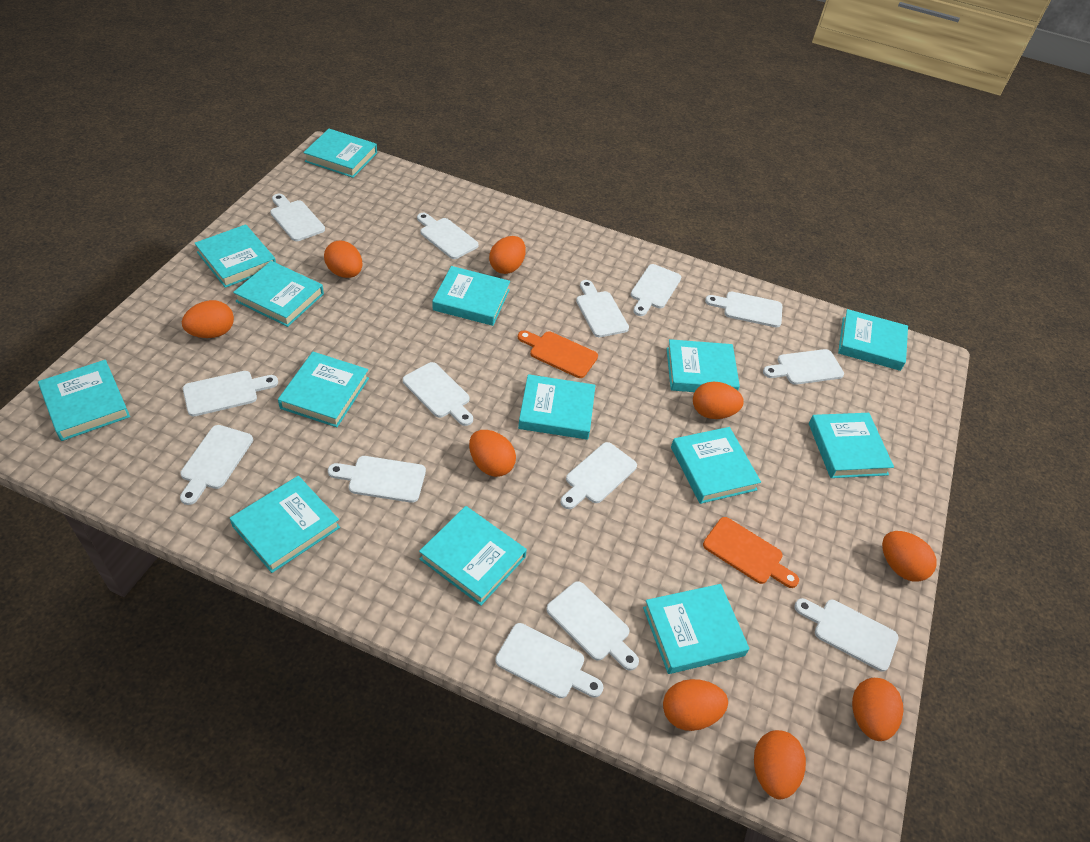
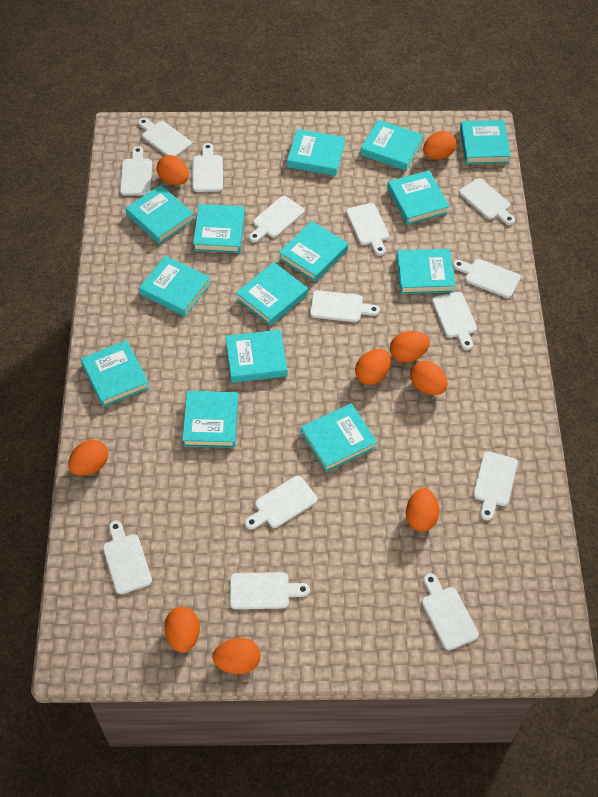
orange cutting board: 2 -> 0

